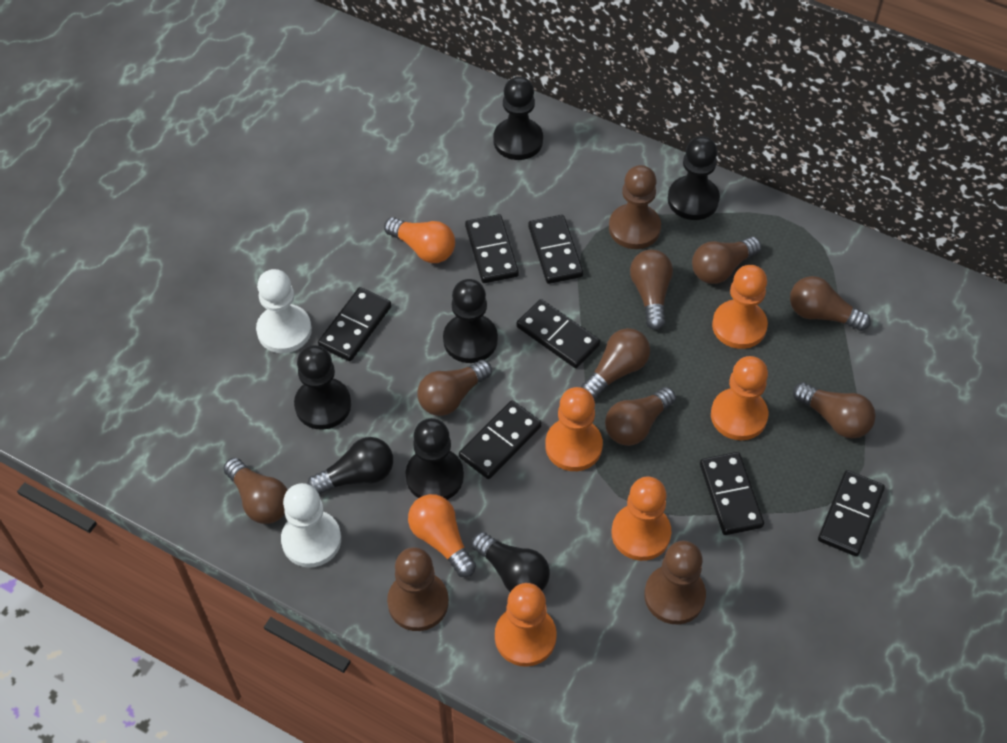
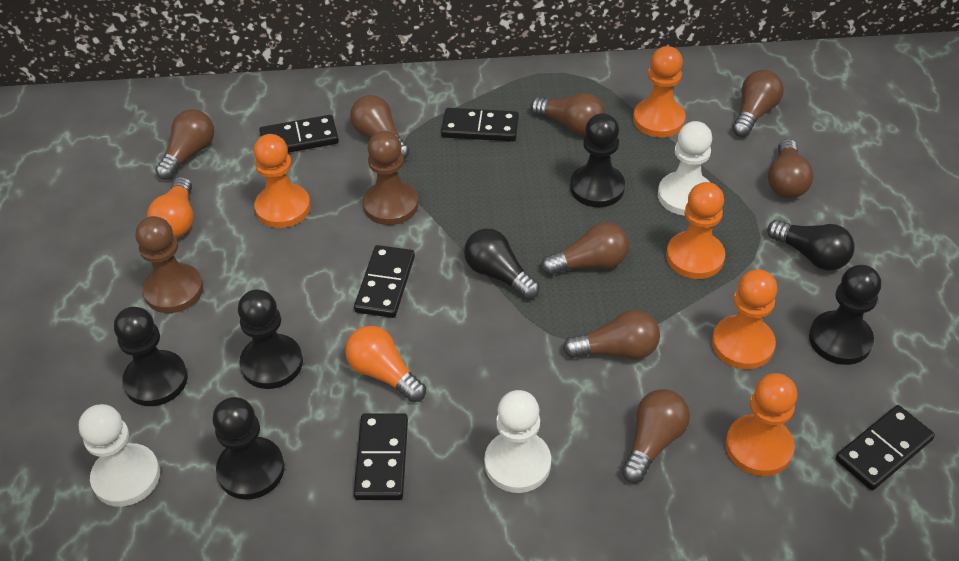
black domino: 7 -> 5
brown pawn: 3 -> 2
white pawn: 2 -> 3

